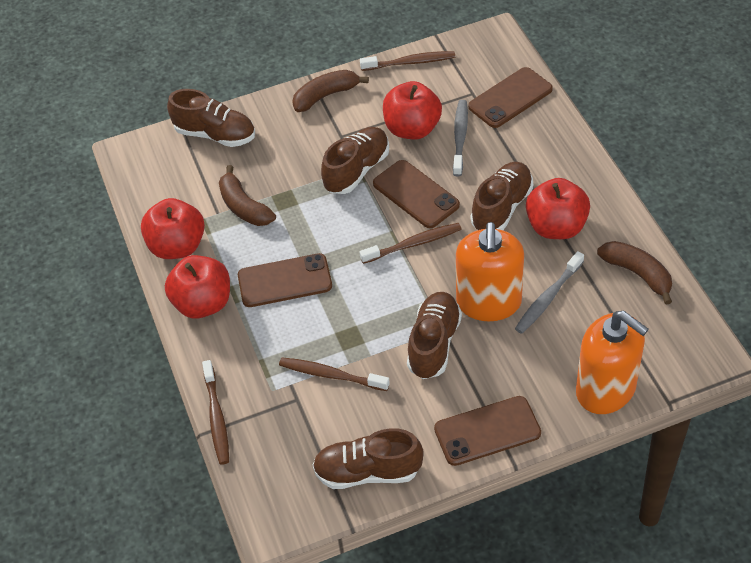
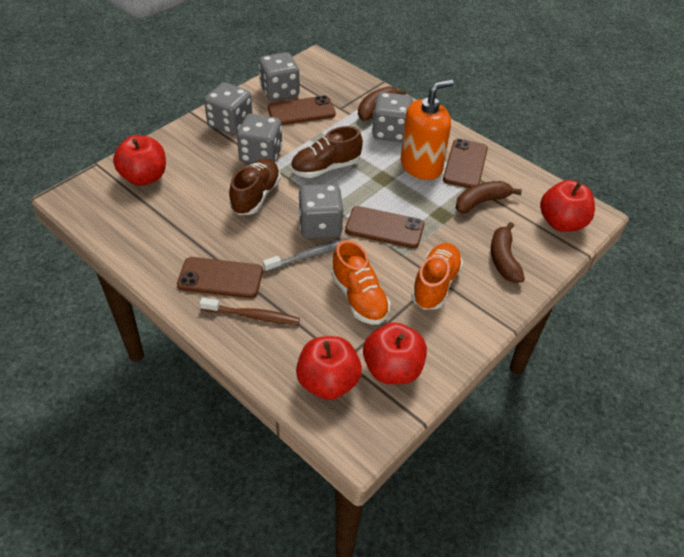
brown shoe: 5 -> 2
brown toothbrush: 4 -> 1
grey dice: 0 -> 5
grey toothbrush: 2 -> 1
orange shoe: 0 -> 2
orange soap dispenser: 2 -> 1

